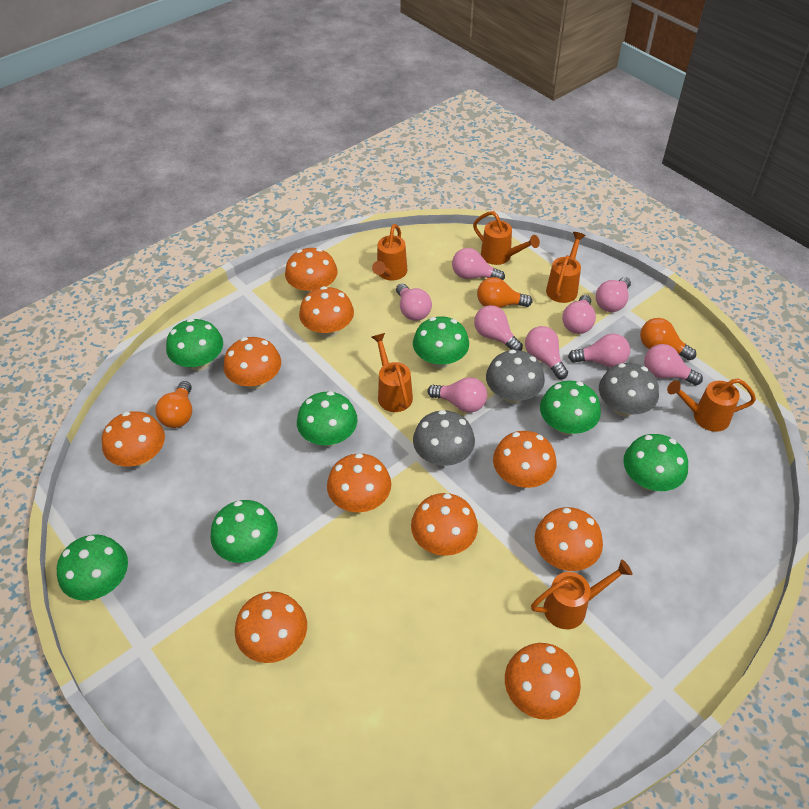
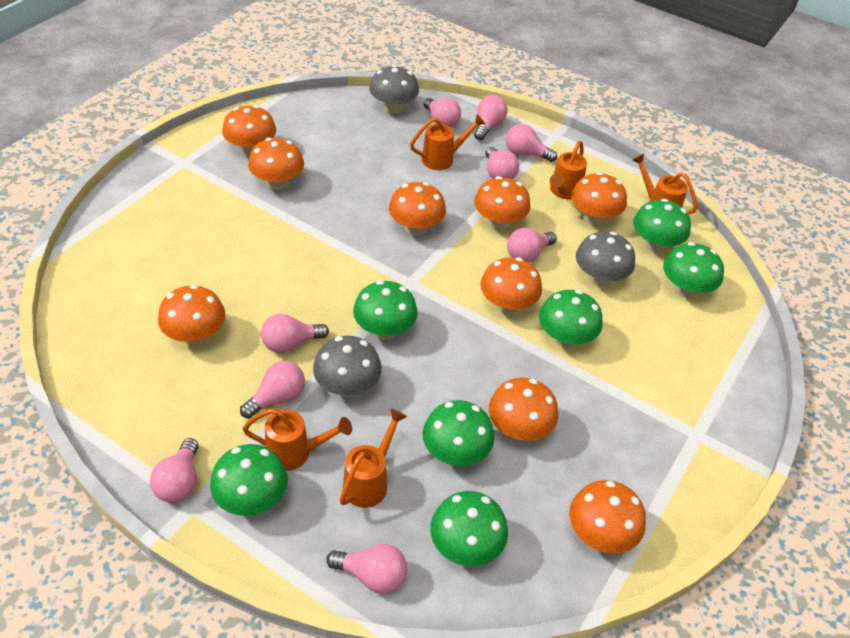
orange light bulb: 3 -> 0
orange mushroom: 10 -> 9
orange watering can: 6 -> 5

